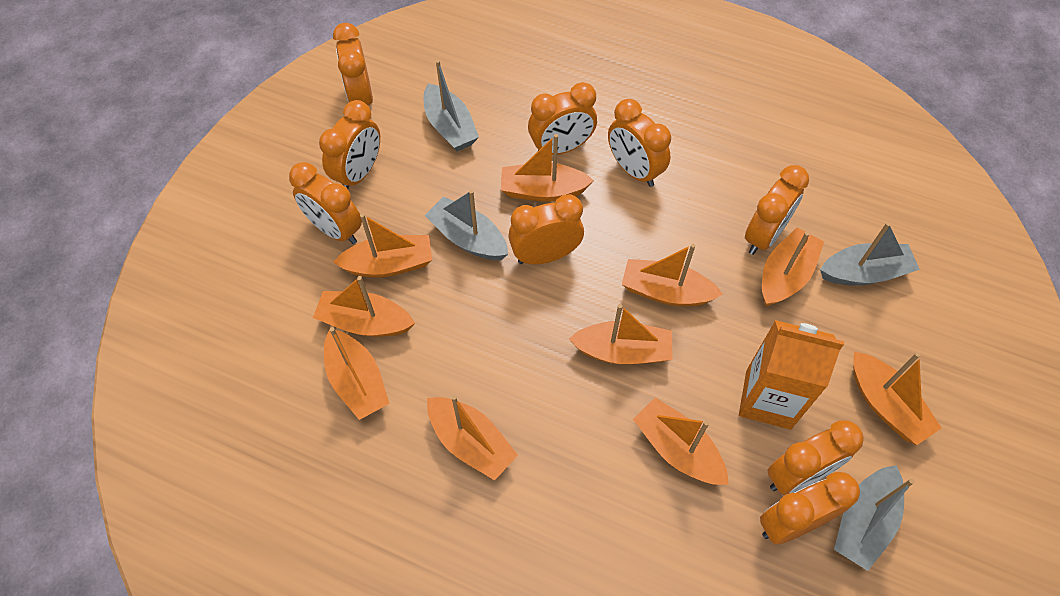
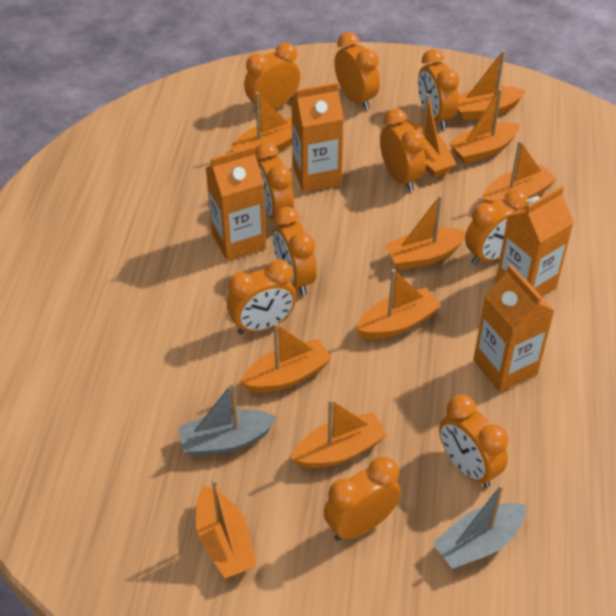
grey boat: 4 -> 2
orange carton: 1 -> 4
orange clock: 9 -> 10

